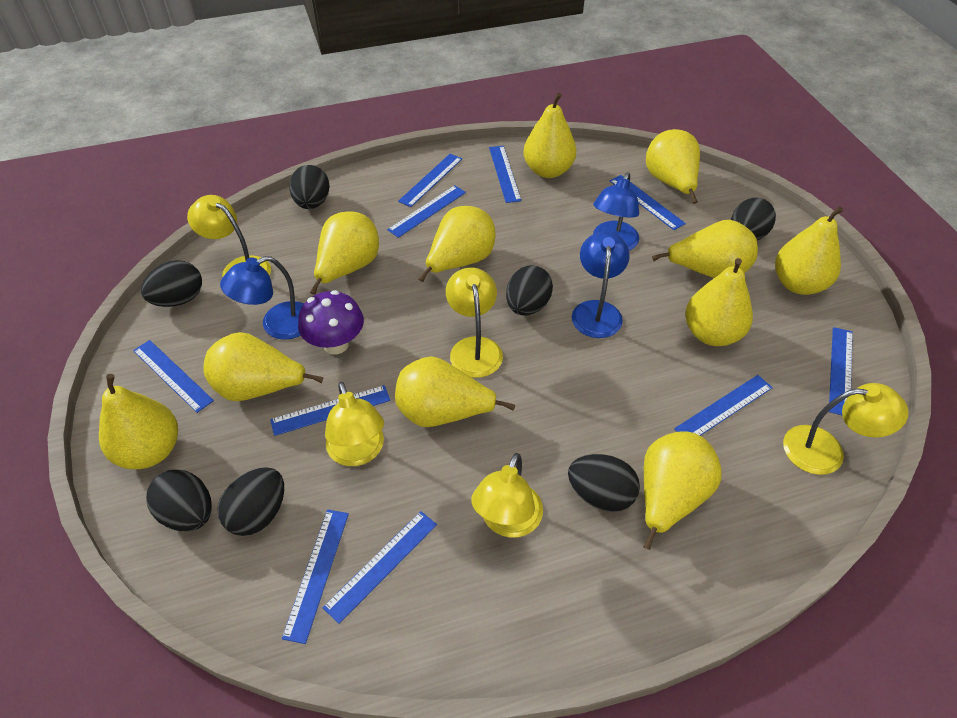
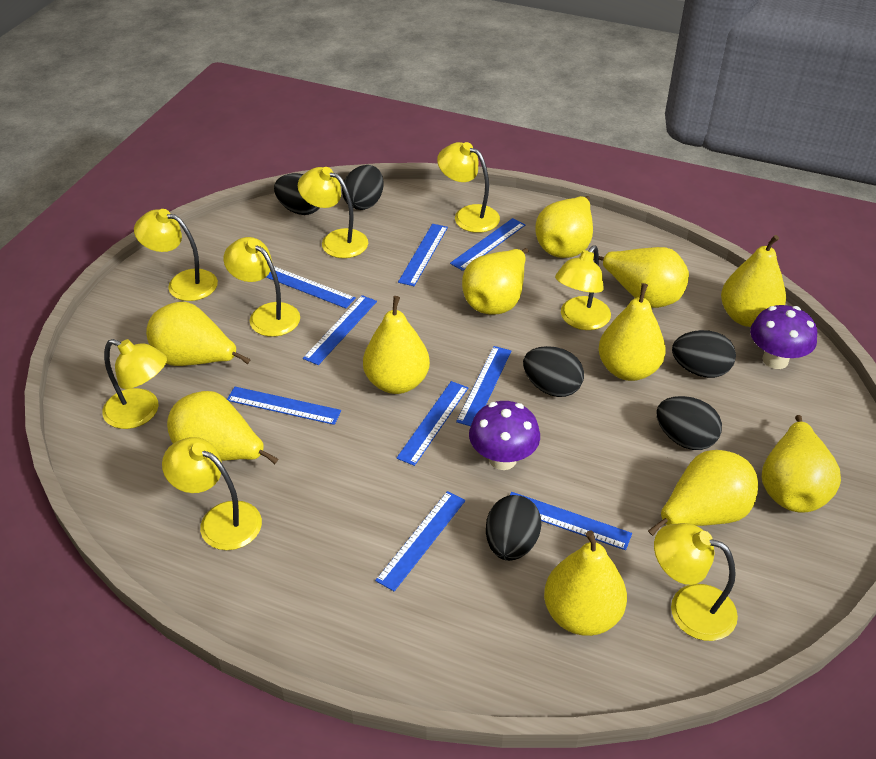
black egg: 7 -> 6
blue lamp: 3 -> 0
blue ruler: 10 -> 9
purple mushroom: 1 -> 2
yellow lamp: 5 -> 8

